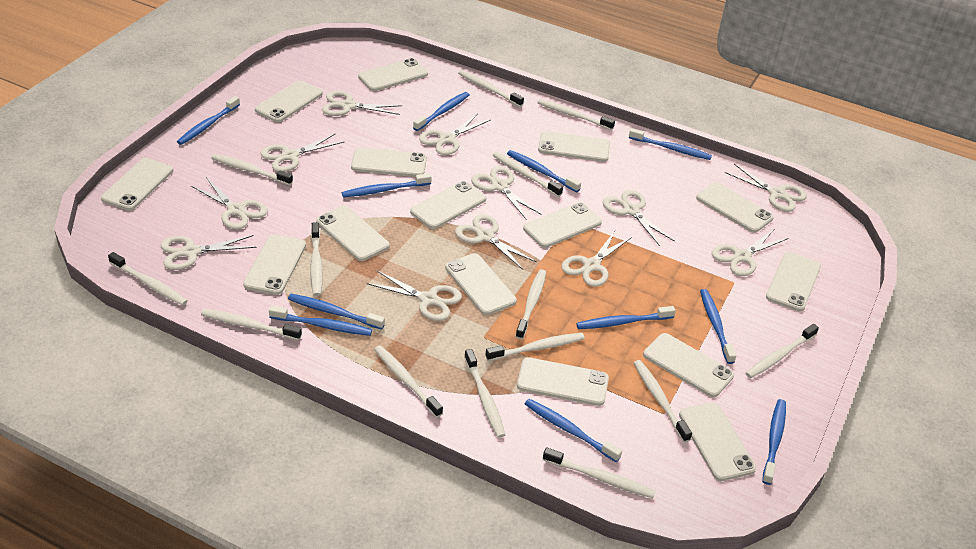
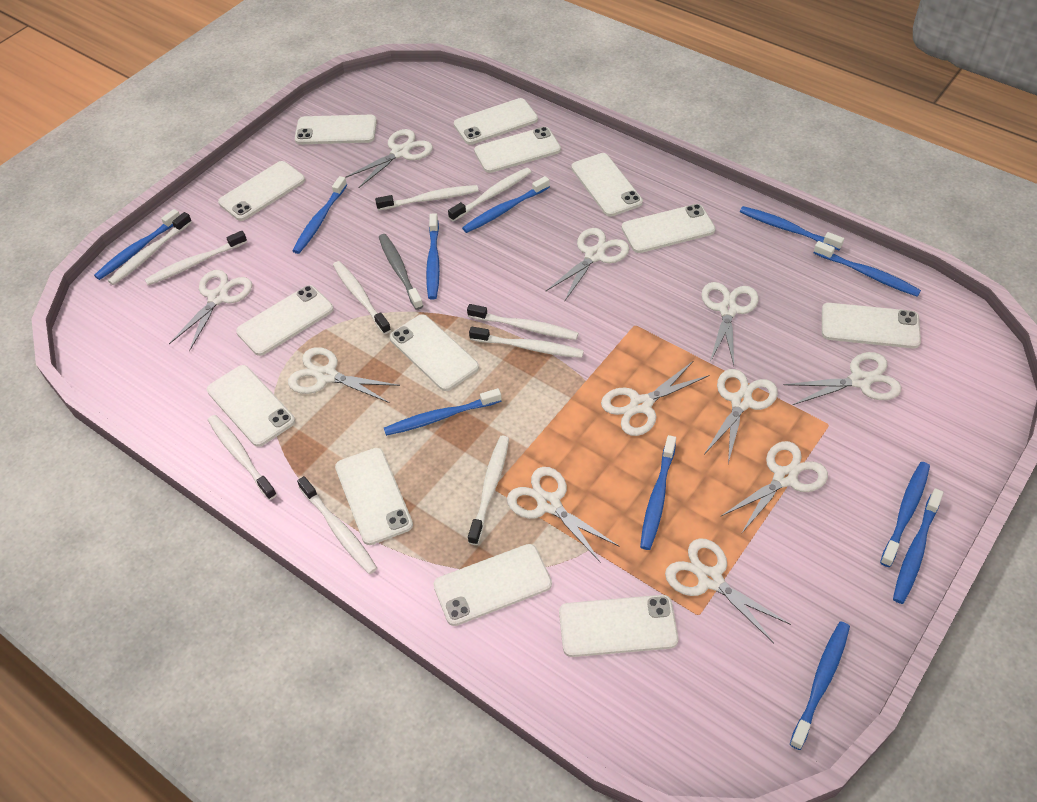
grey toothbrush: 0 -> 1
white phone: 15 -> 13
white scissors: 12 -> 11
white toothbrush: 14 -> 10

